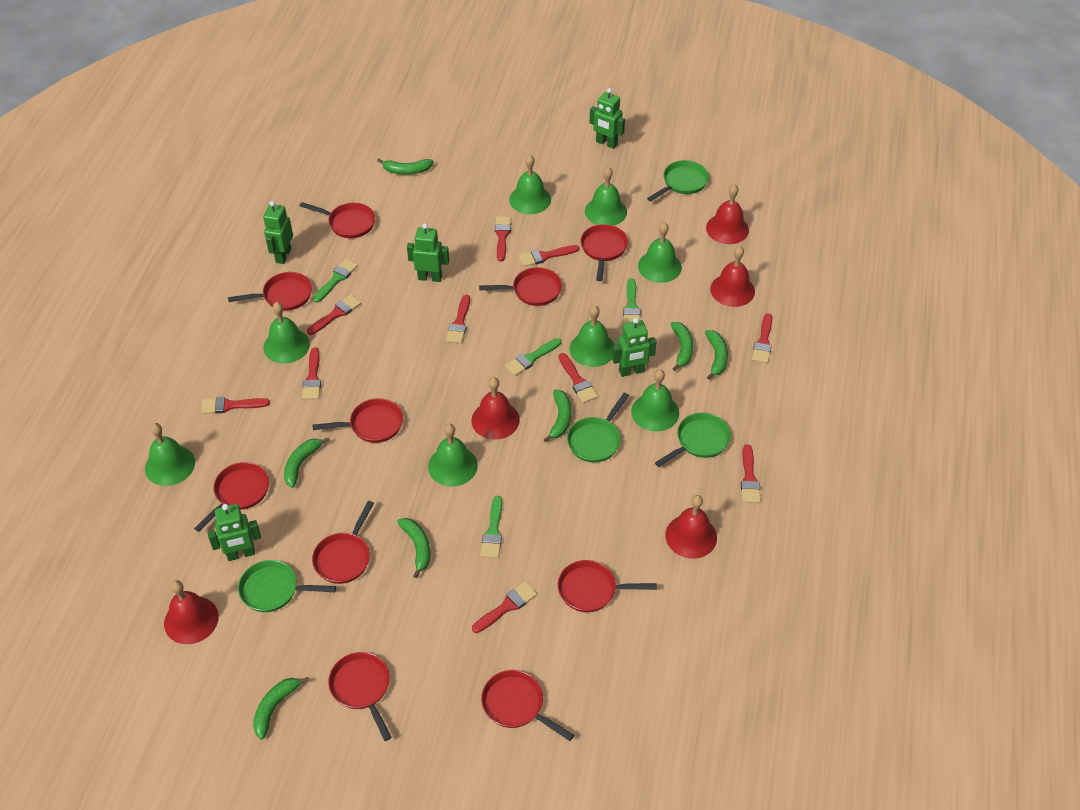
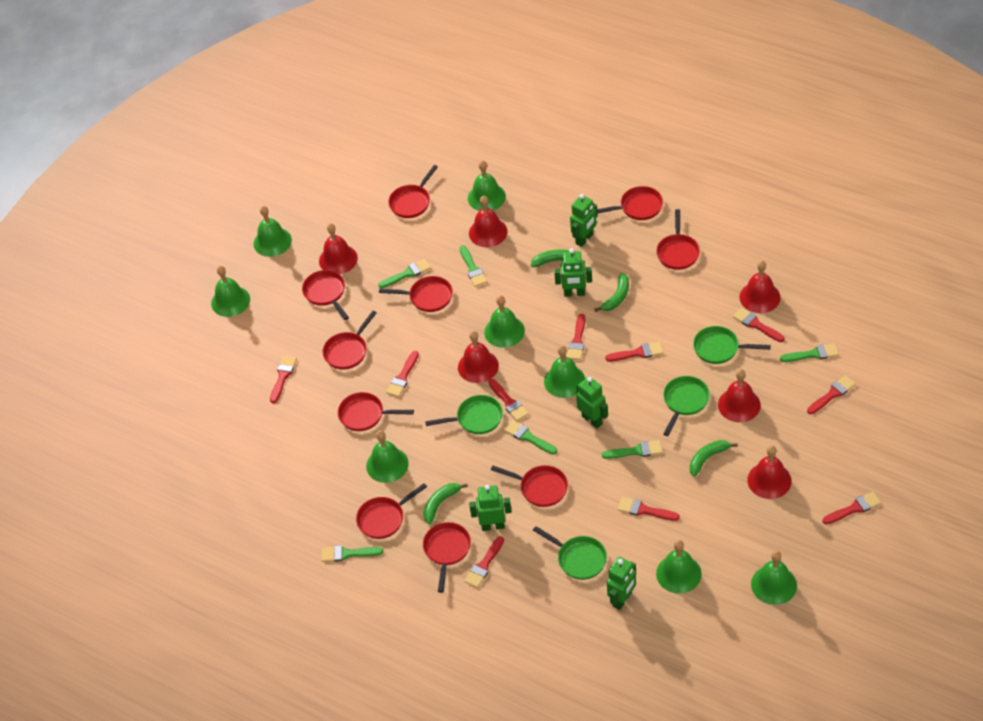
green banana: 7 -> 4
green brush: 4 -> 6
red bell: 5 -> 6

